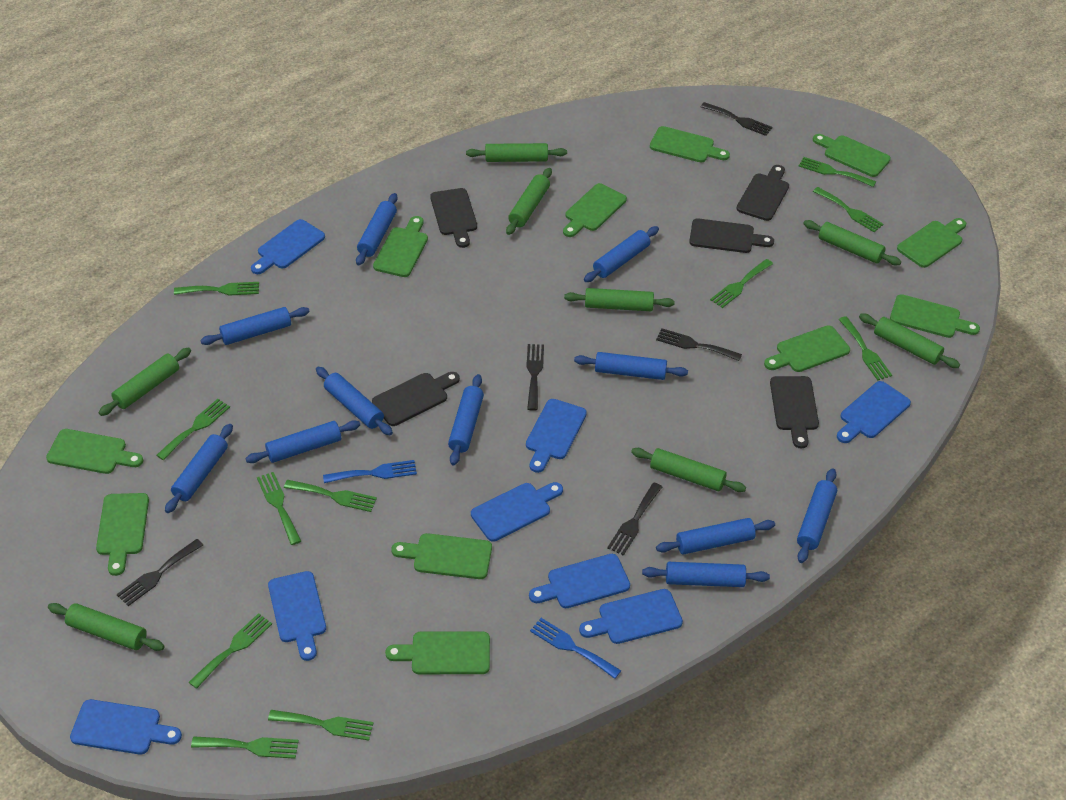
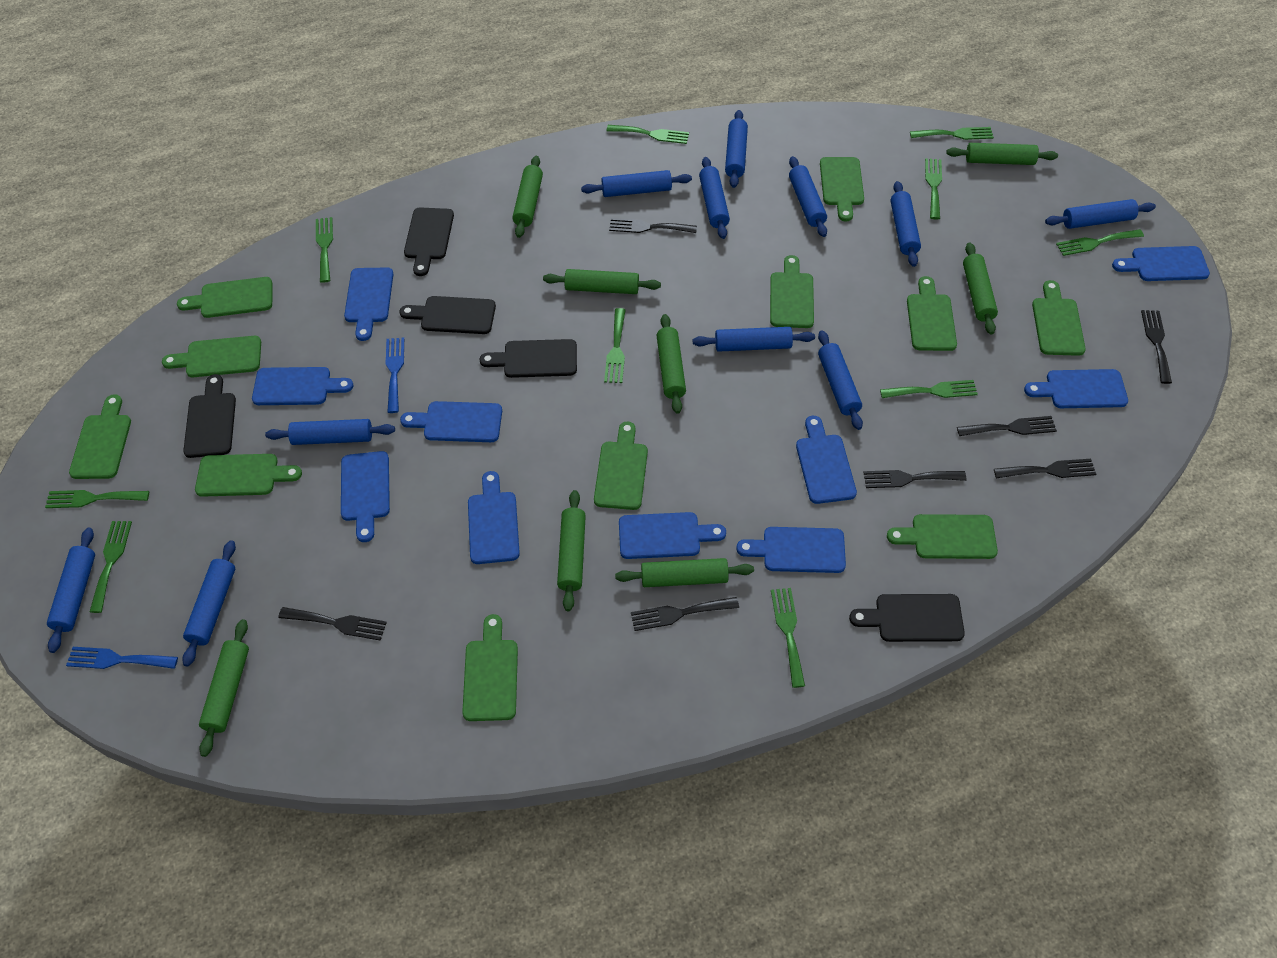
black fork: 5 -> 7
blue cutting board: 8 -> 10
green fork: 11 -> 10

